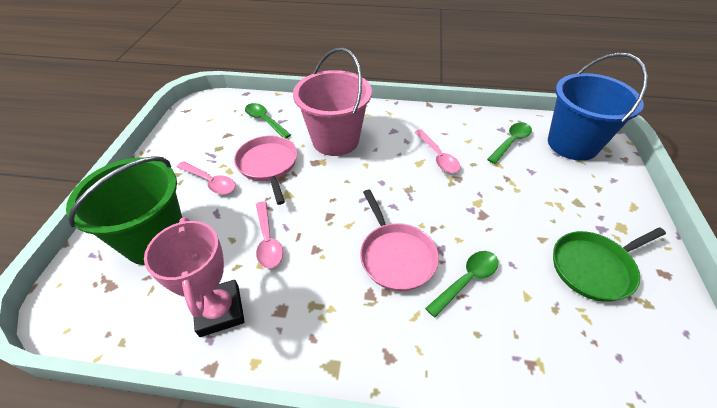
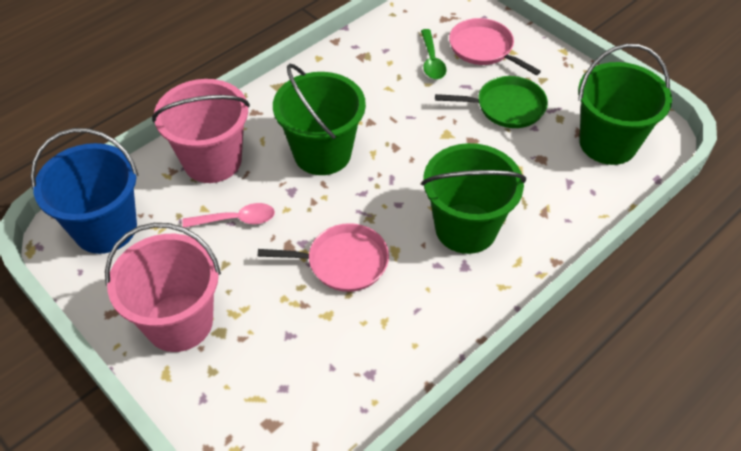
green bucket: 1 -> 3
green spoon: 3 -> 1
pink bucket: 1 -> 2
pink spoon: 3 -> 1
pink trophy: 1 -> 0

